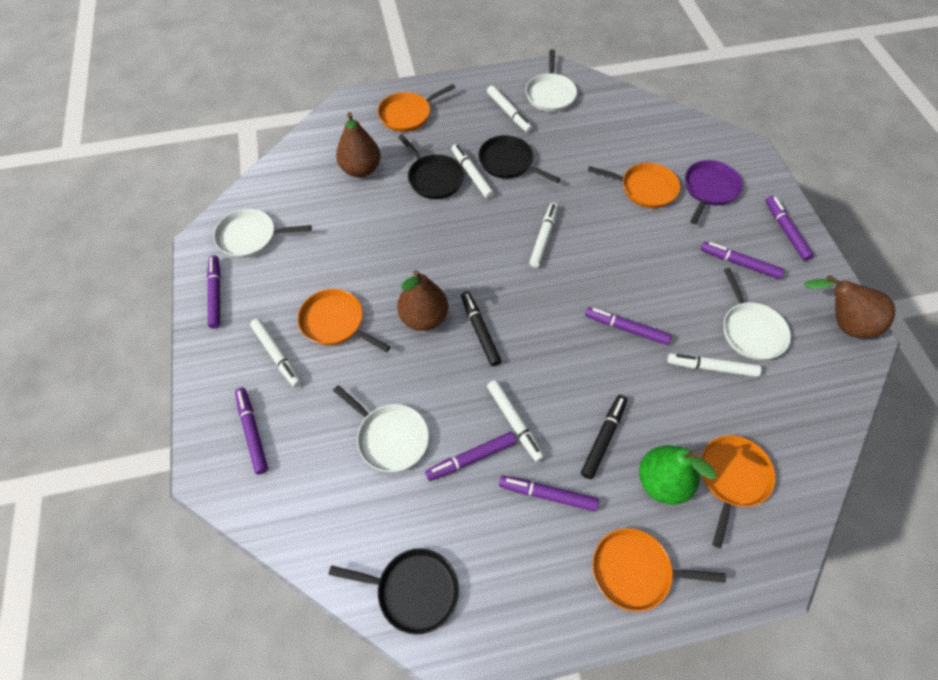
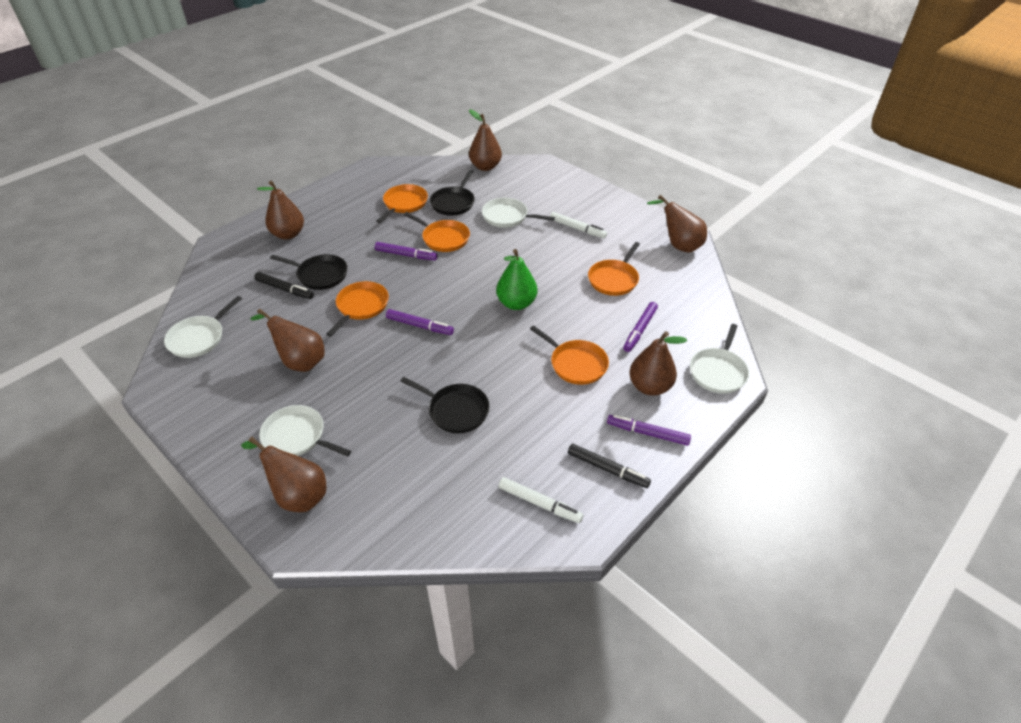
brown pear: 3 -> 6
purple marker: 7 -> 4
purple pan: 1 -> 0
white marker: 6 -> 2

